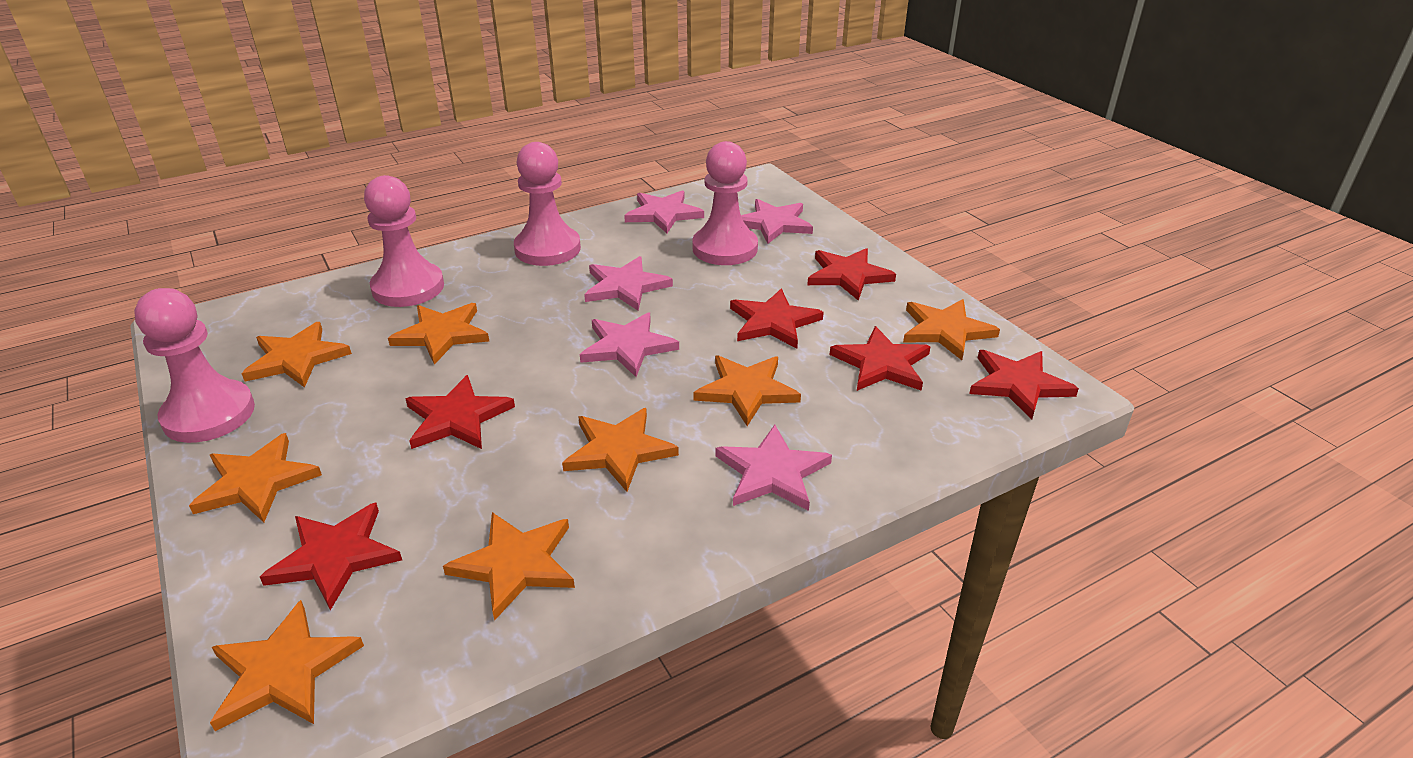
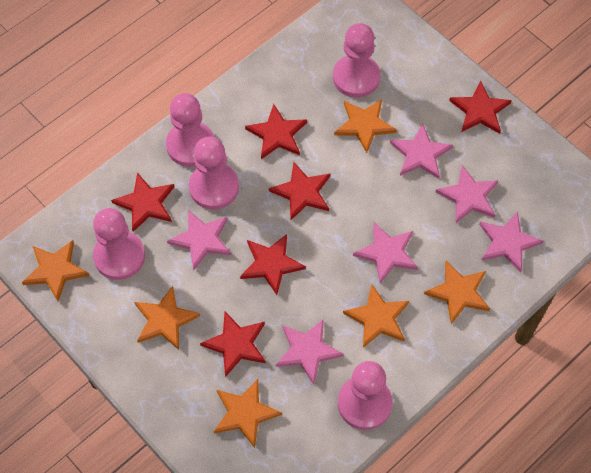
orange star: 8 -> 6
pink pawn: 4 -> 5
pink star: 5 -> 6

